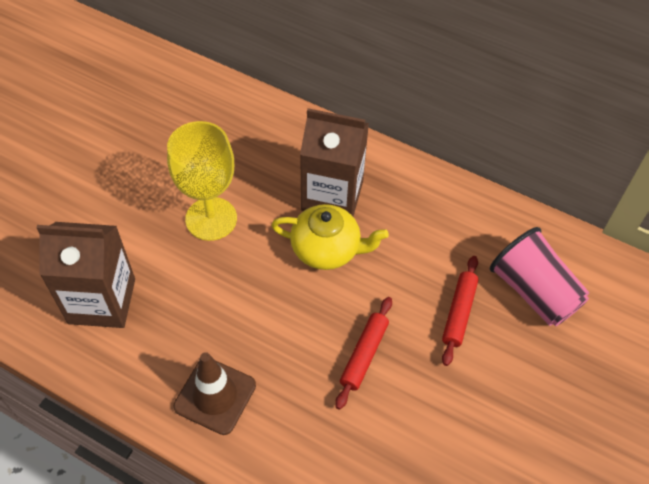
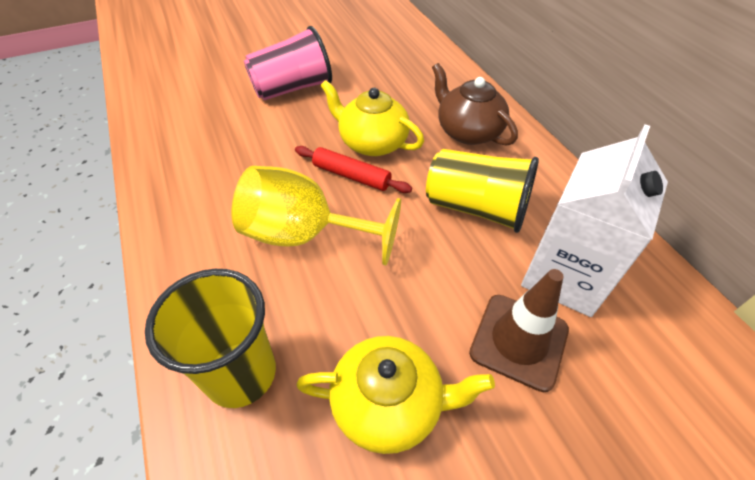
brown carton: 2 -> 0
brown teapot: 0 -> 1
red rolling pin: 2 -> 1
white carton: 0 -> 1
yellow cup: 0 -> 2
yellow teapot: 1 -> 2

